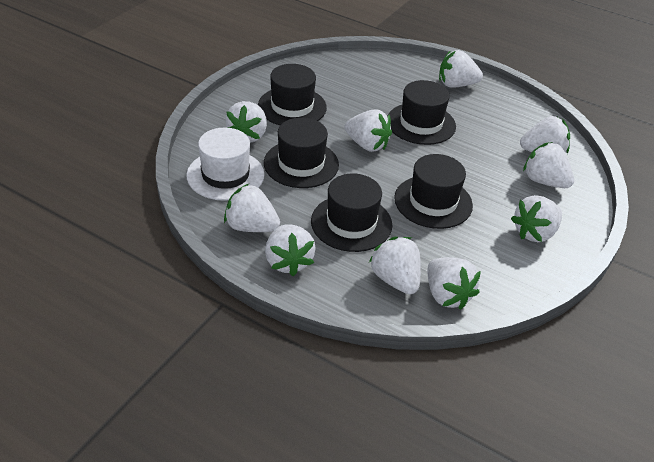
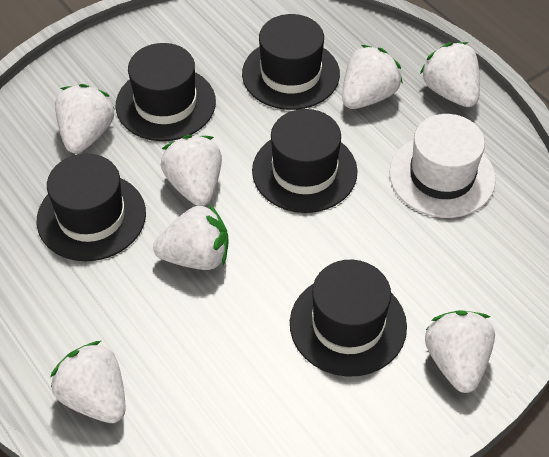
white strawberry: 10 -> 7

